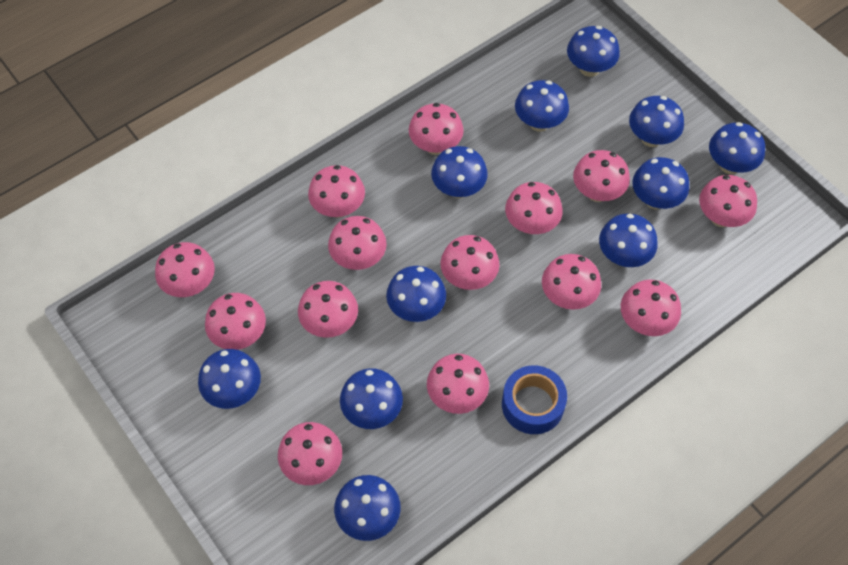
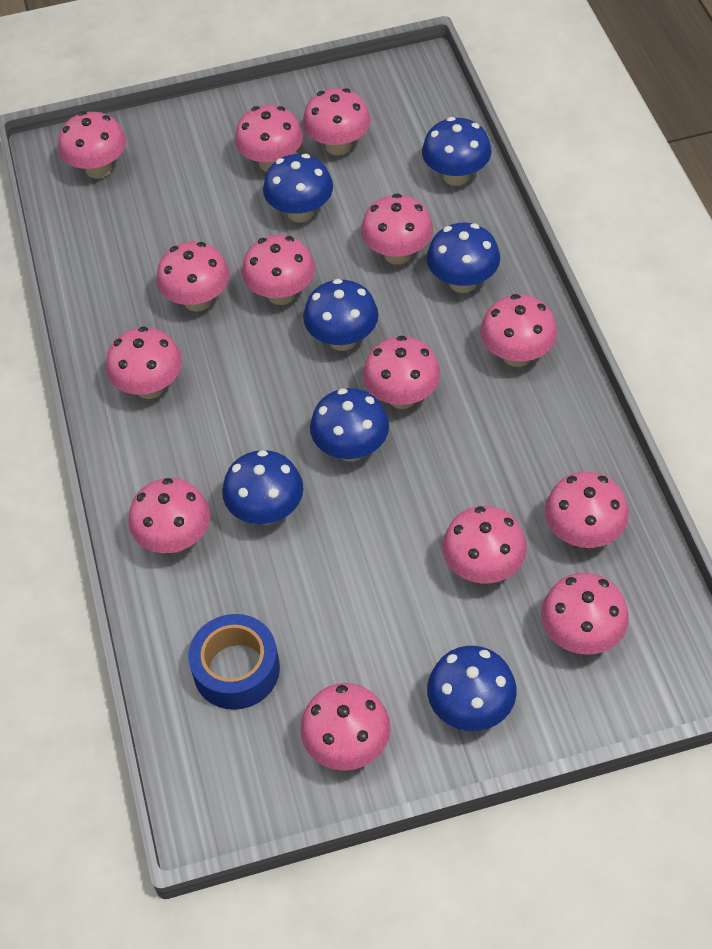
blue mushroom: 11 -> 7

